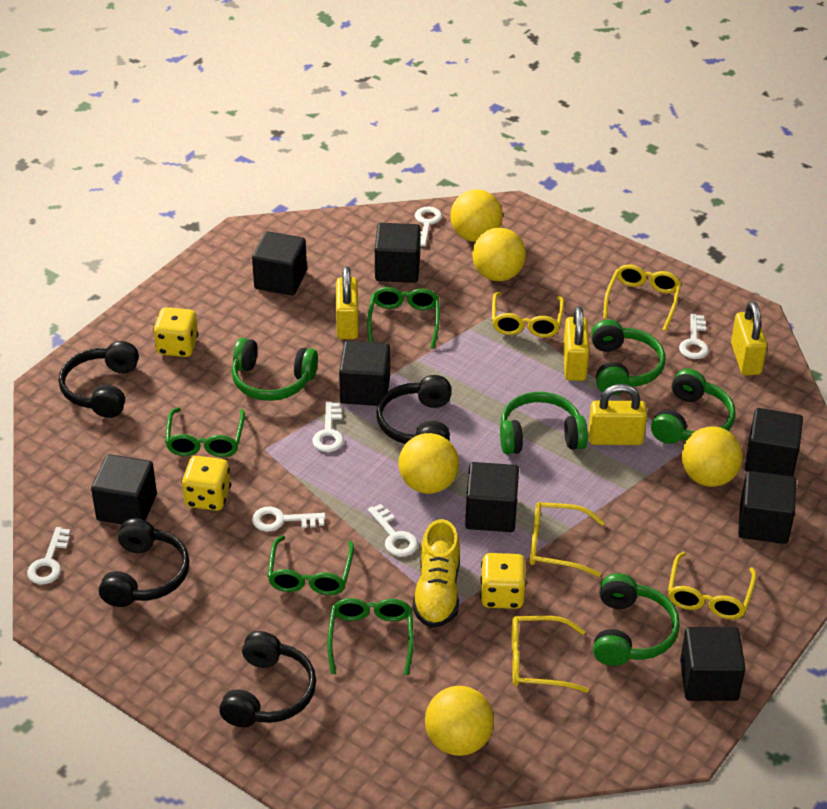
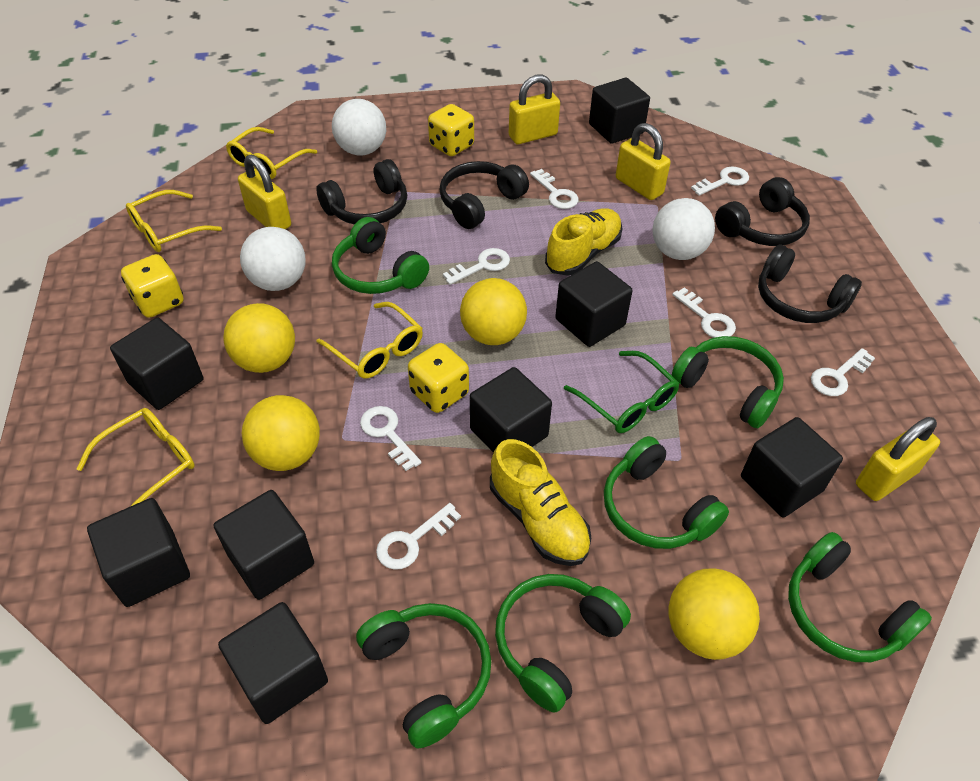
green glasses: 4 -> 1
green headphones: 5 -> 6
white ball: 0 -> 3
white key: 6 -> 7
yellow ball: 5 -> 4
yellow glasses: 5 -> 4
yellow shoe: 1 -> 2

